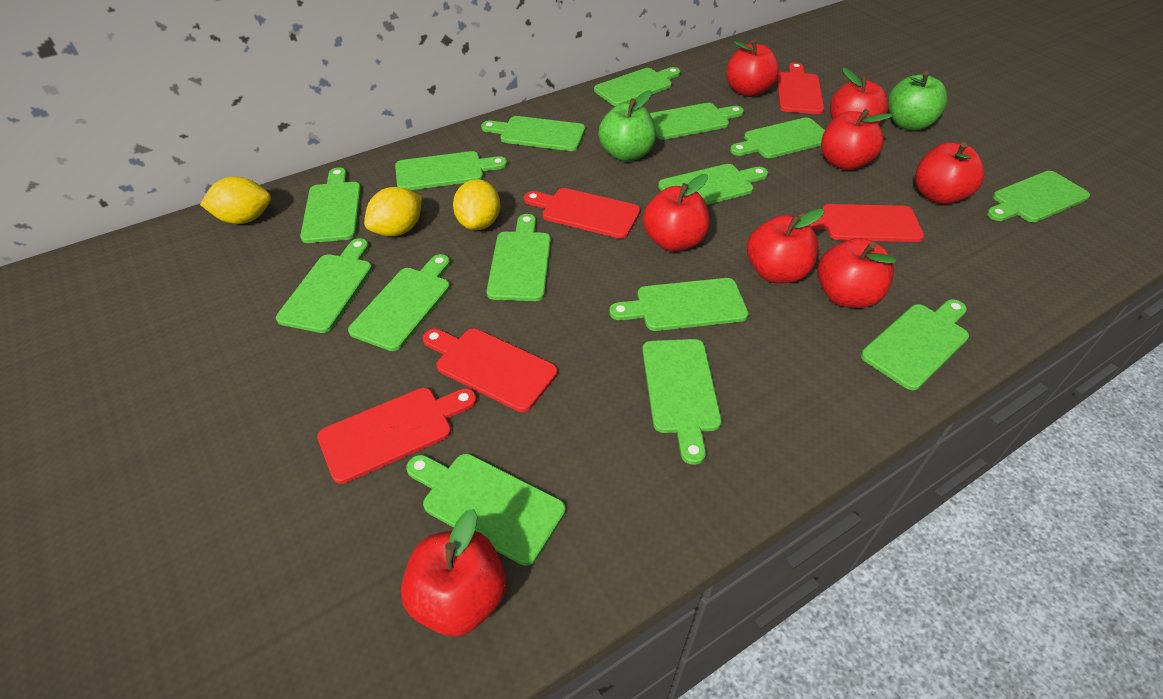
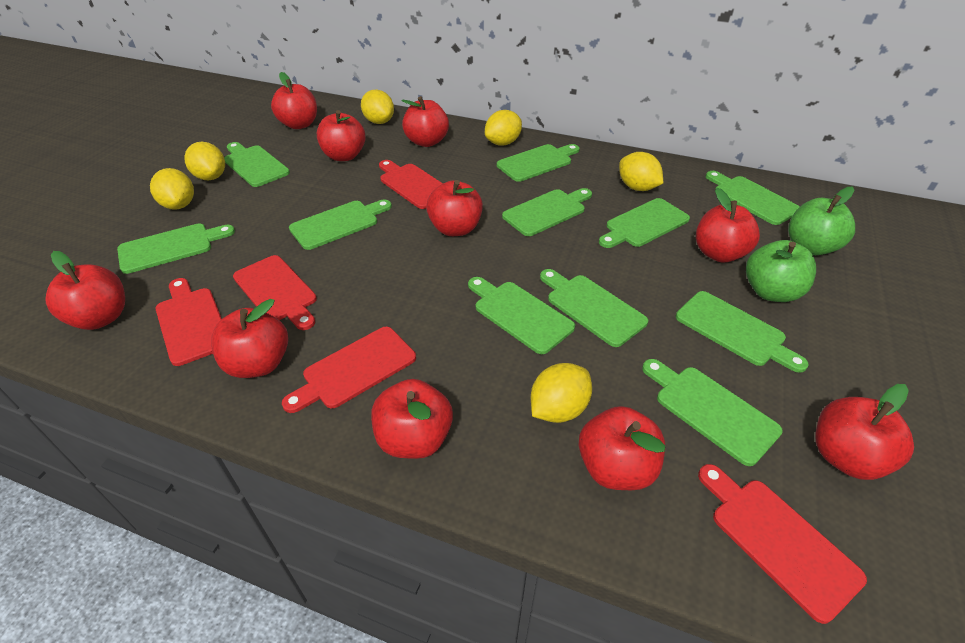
green cutting board: 15 -> 11
red apple: 8 -> 10
yellow lemon: 3 -> 6

